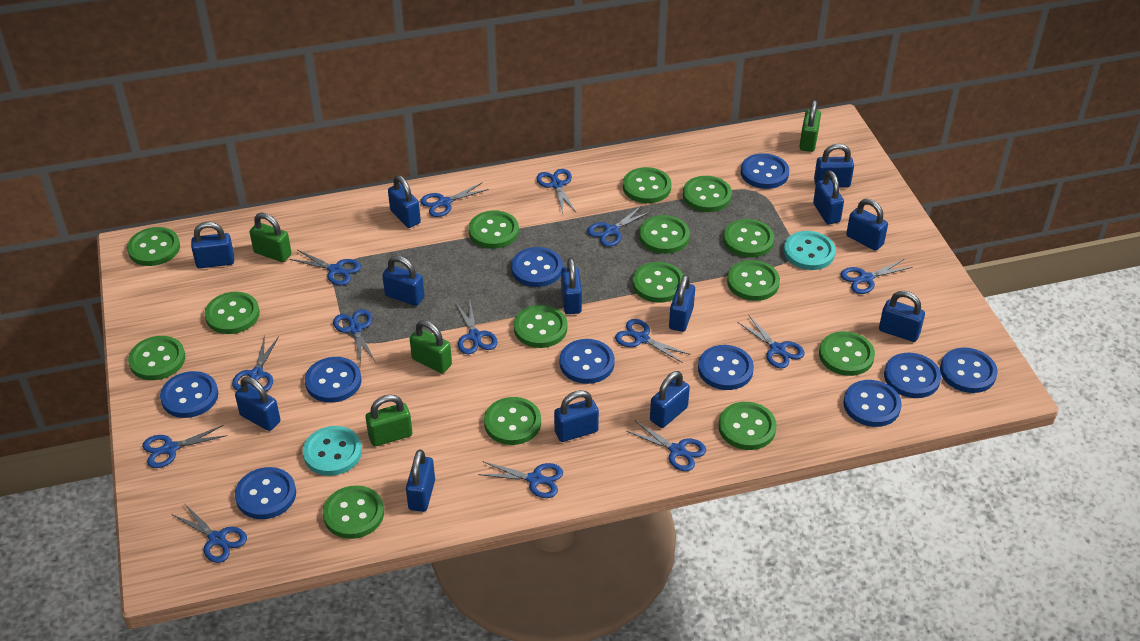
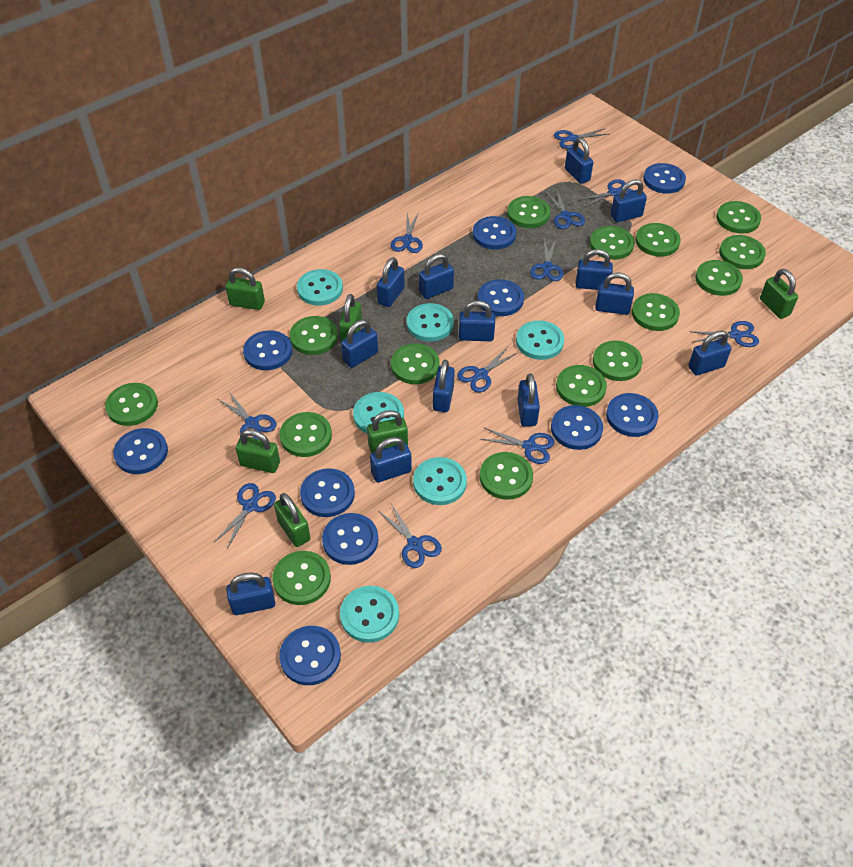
blue scissors: 14 -> 11
green padlock: 4 -> 6
turquoise button: 2 -> 6

